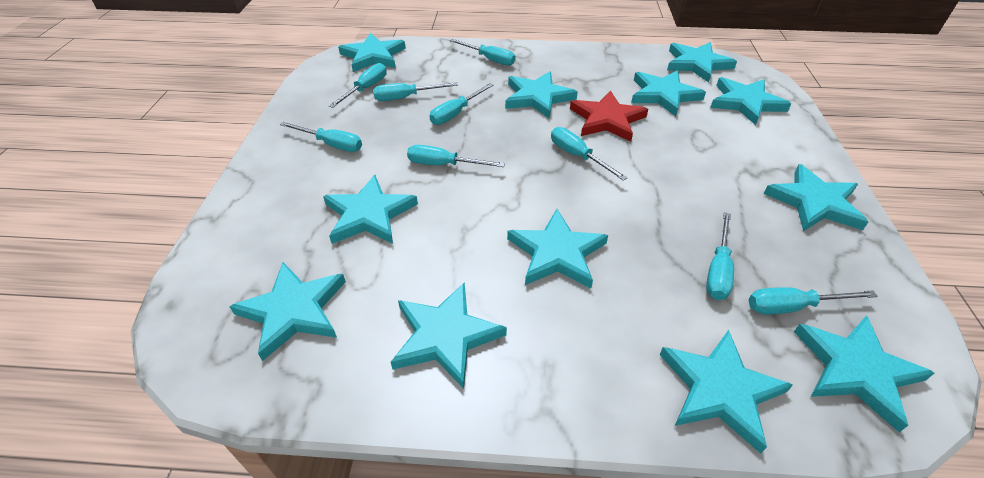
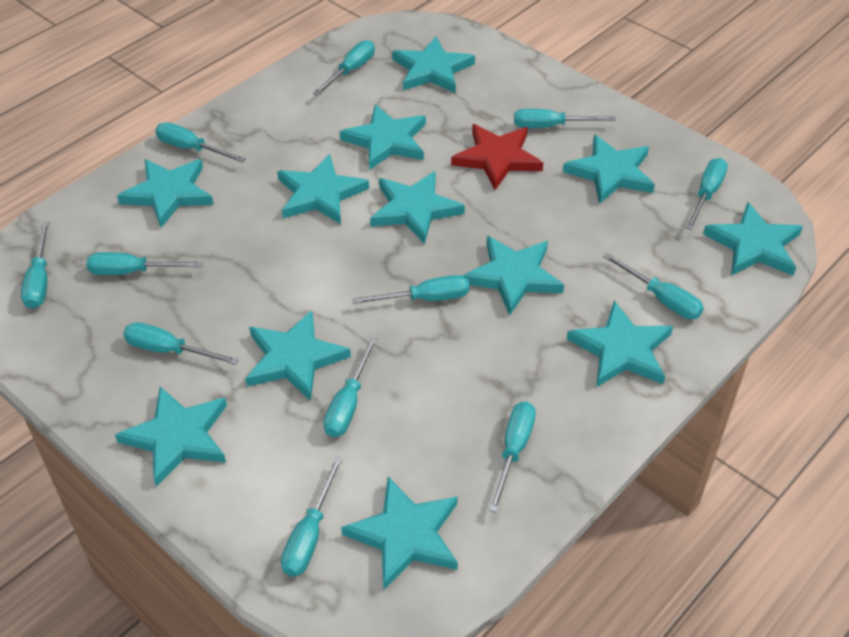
turquoise screwdriver: 9 -> 12

